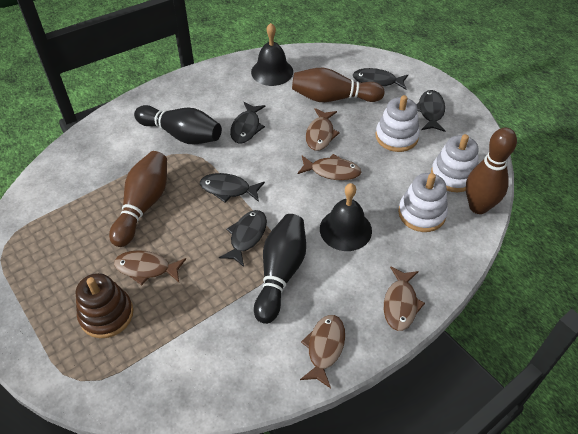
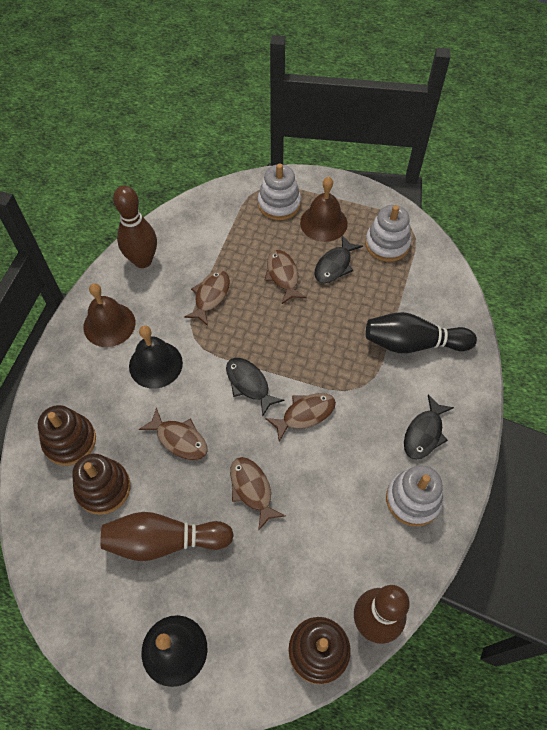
black bowling pin: 2 -> 1
black fish: 5 -> 3
brown bell: 0 -> 2
brown stacking toy: 1 -> 3

